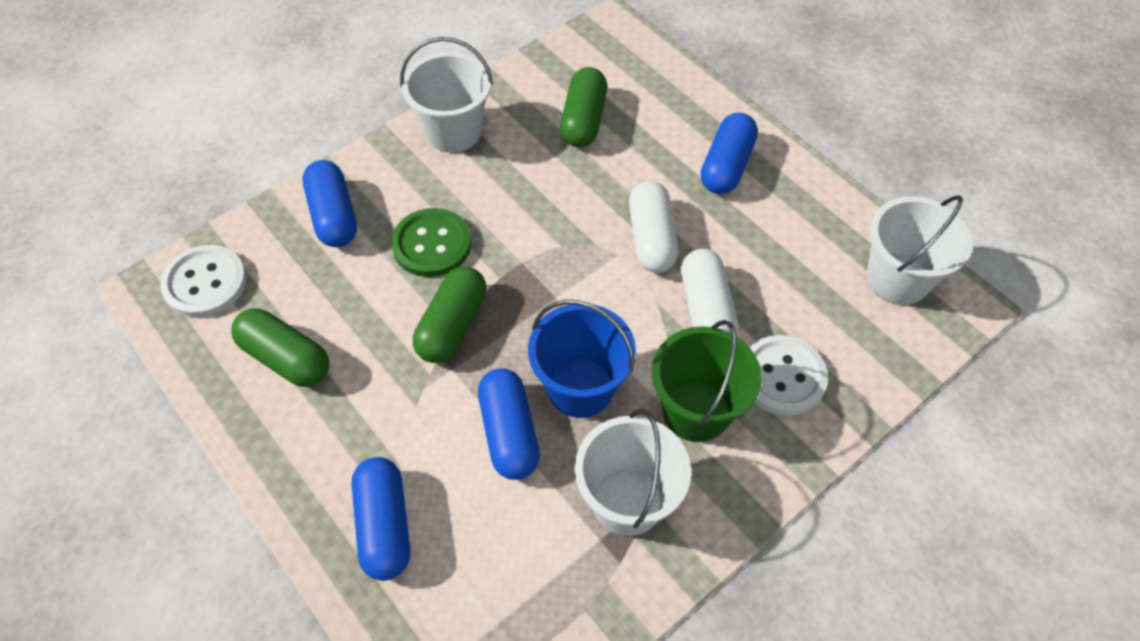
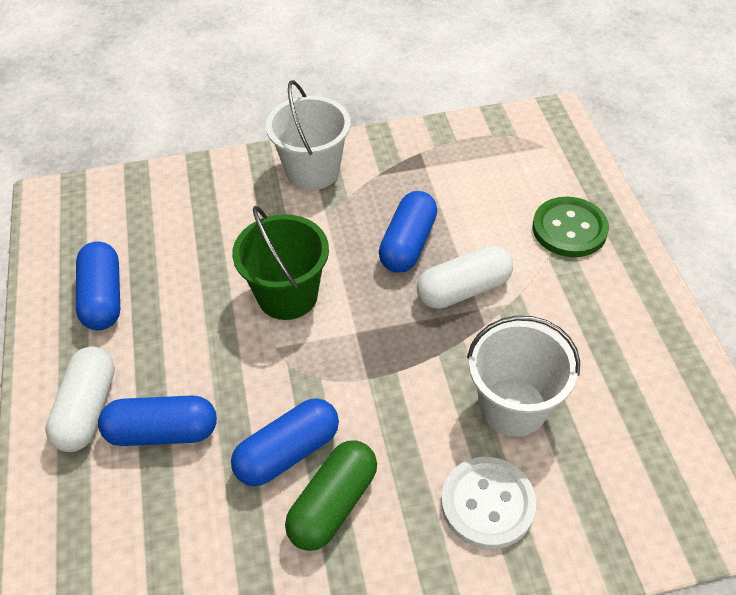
blue bucket: 1 -> 0
green capsule: 3 -> 1
white bucket: 3 -> 2
white button: 2 -> 1

